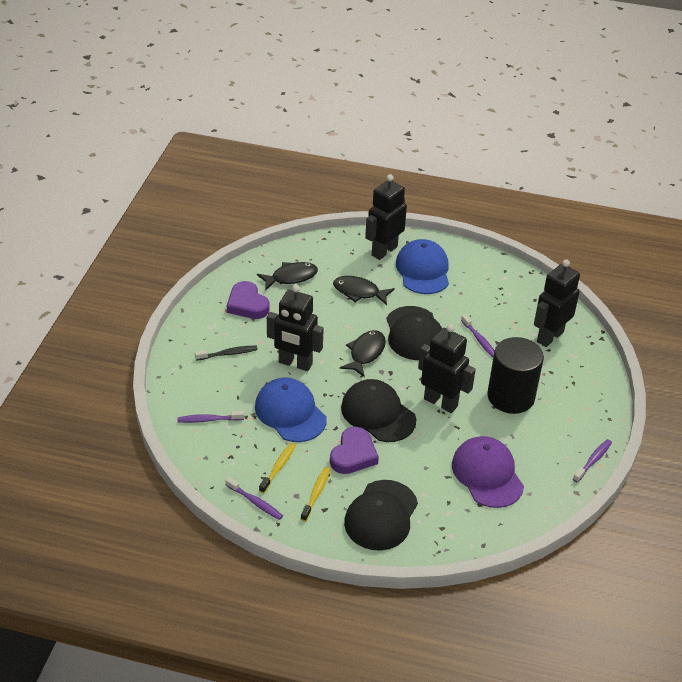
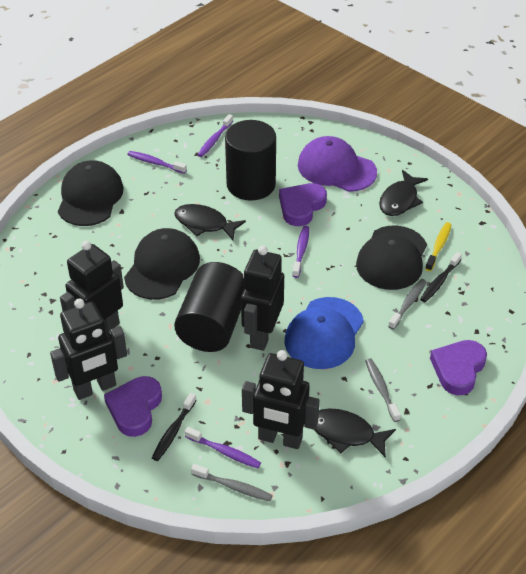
black cylinder: 1 -> 2
black toothbrush: 1 -> 2
blue cap: 2 -> 1
grey toothbrush: 0 -> 3
purple heart: 2 -> 3
yellow toothbrush: 2 -> 1

